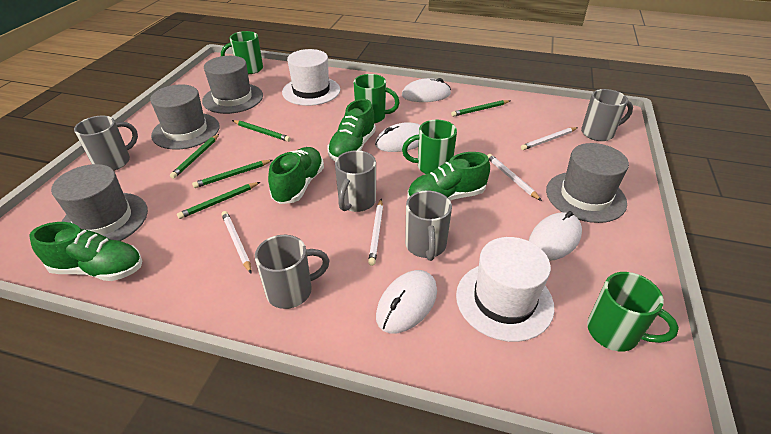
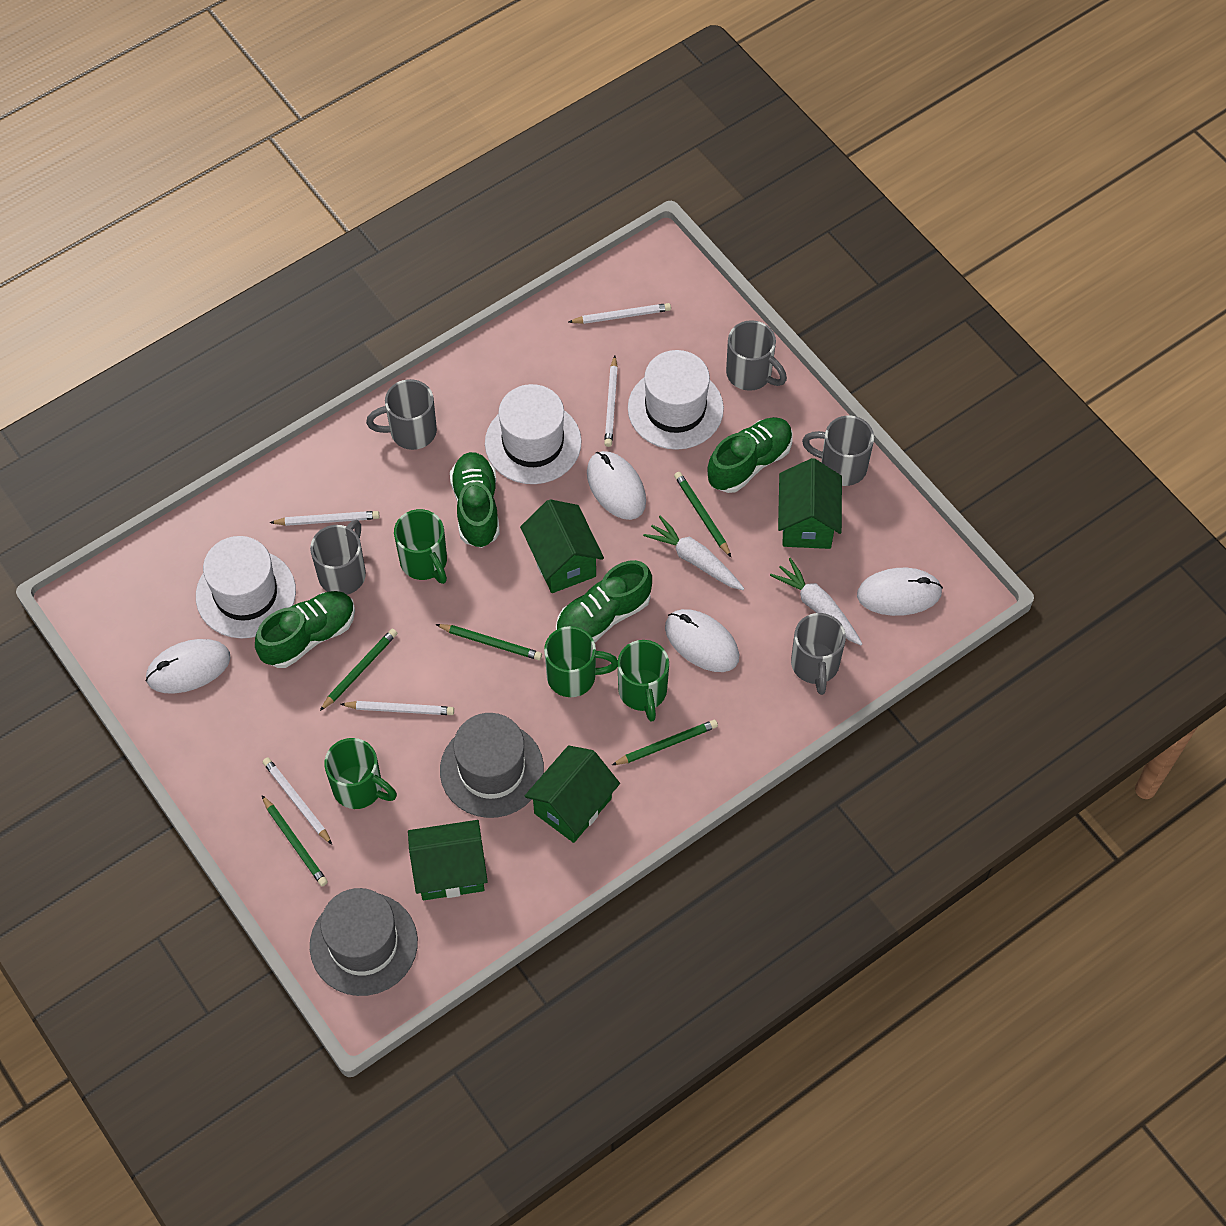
green house: 0 -> 4
grey hat: 4 -> 2
white carrot: 0 -> 2
white hat: 2 -> 3
white pencil: 4 -> 5

